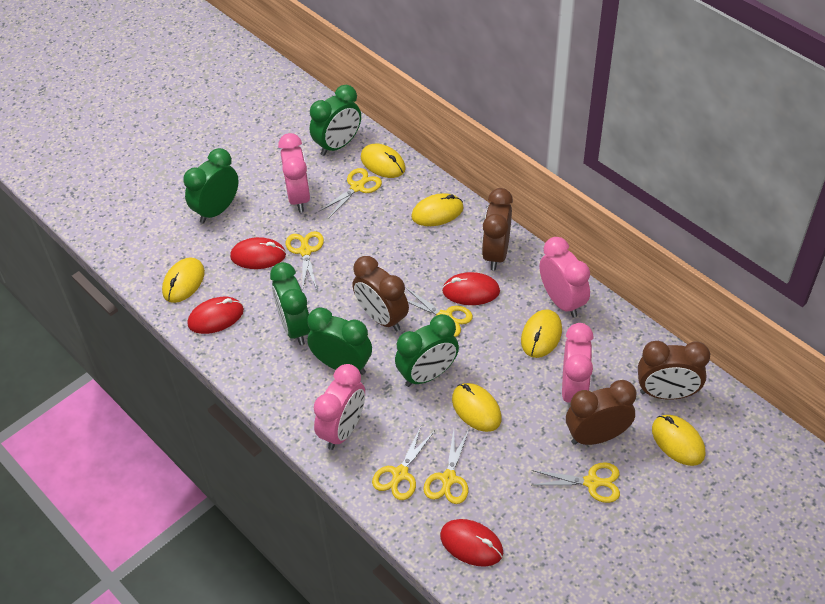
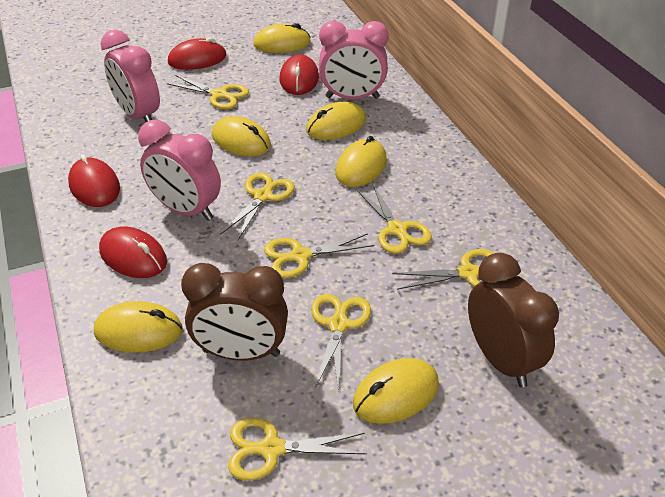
brown clock: 4 -> 2
green clock: 5 -> 0
pink clock: 4 -> 3
yellow scissors: 6 -> 7

